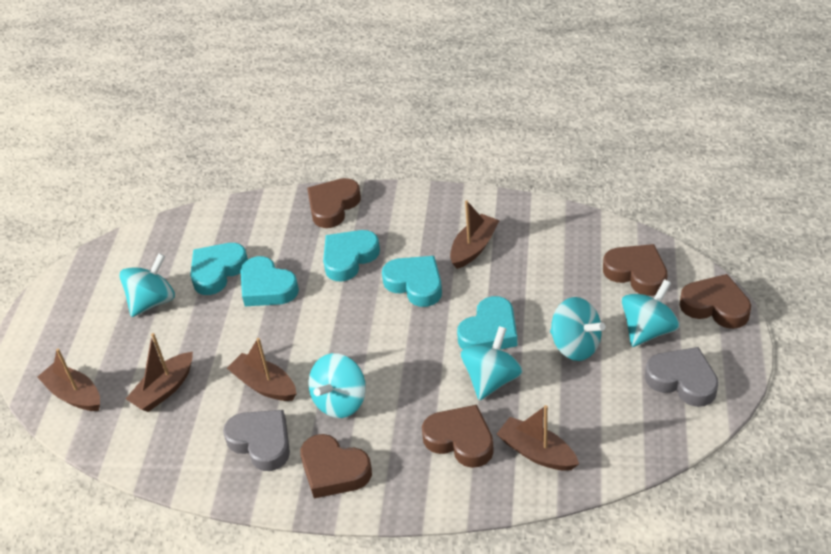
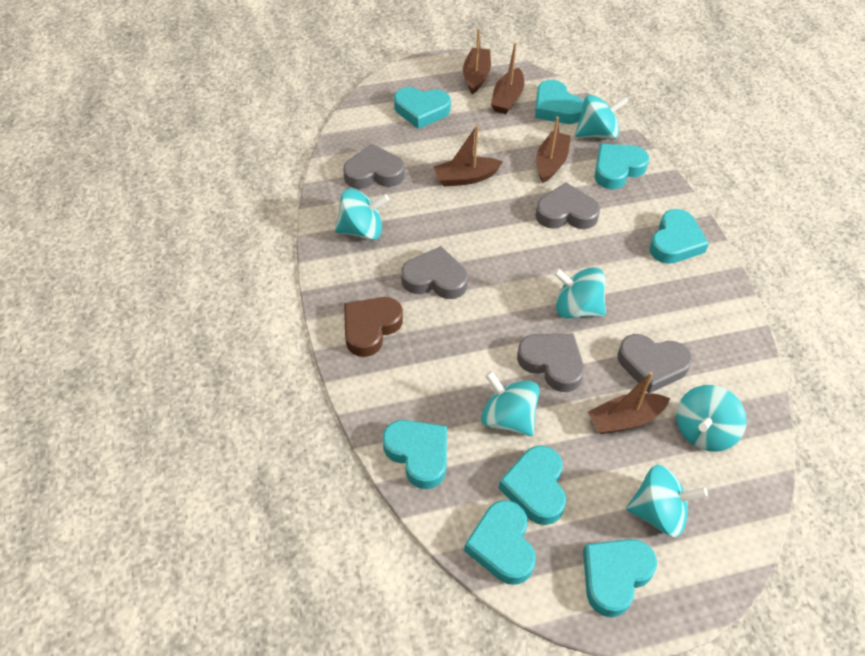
brown heart: 5 -> 1
grey heart: 2 -> 5
turquoise heart: 5 -> 8
turquoise spinning top: 5 -> 6

